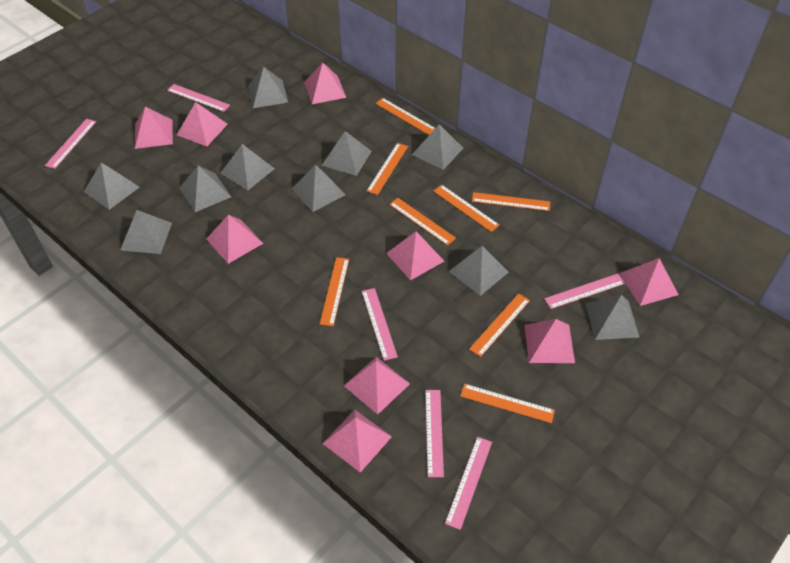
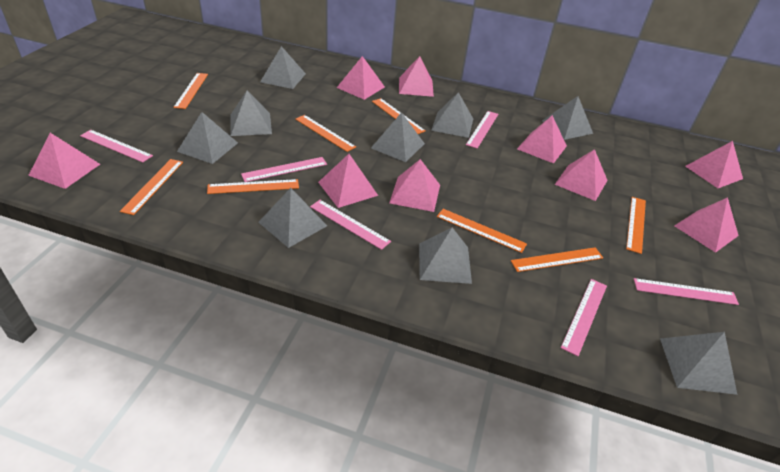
grey pyramid: 10 -> 9

